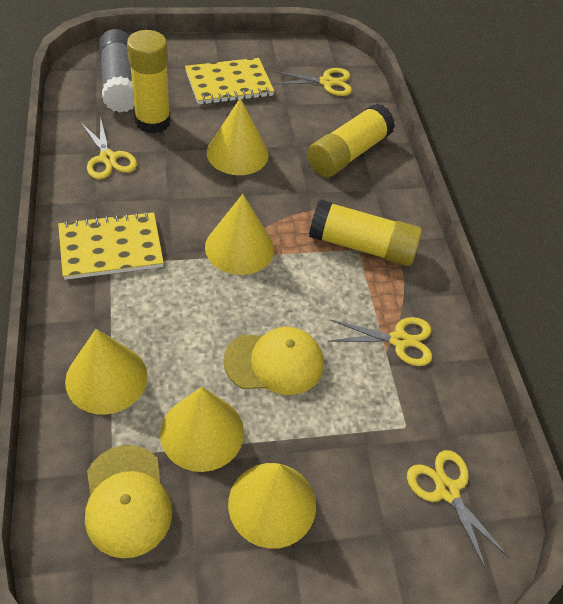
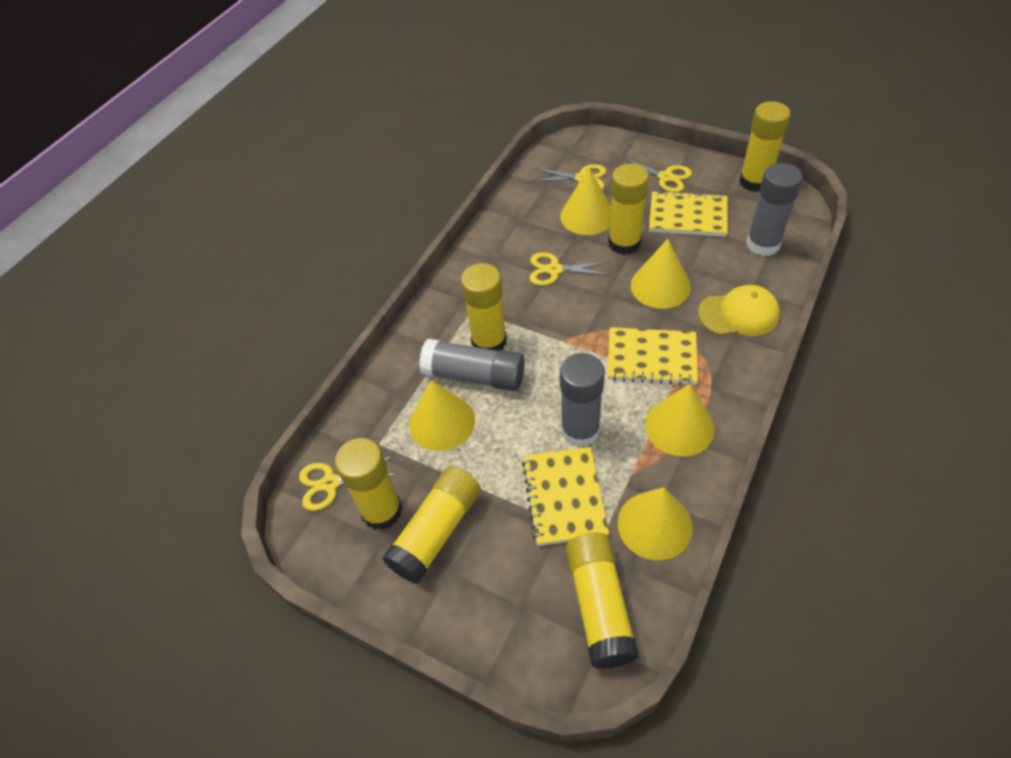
grey glue stick: 1 -> 3
yellow cap: 2 -> 1
yellow glue stick: 3 -> 6
yellow notebook: 2 -> 3

